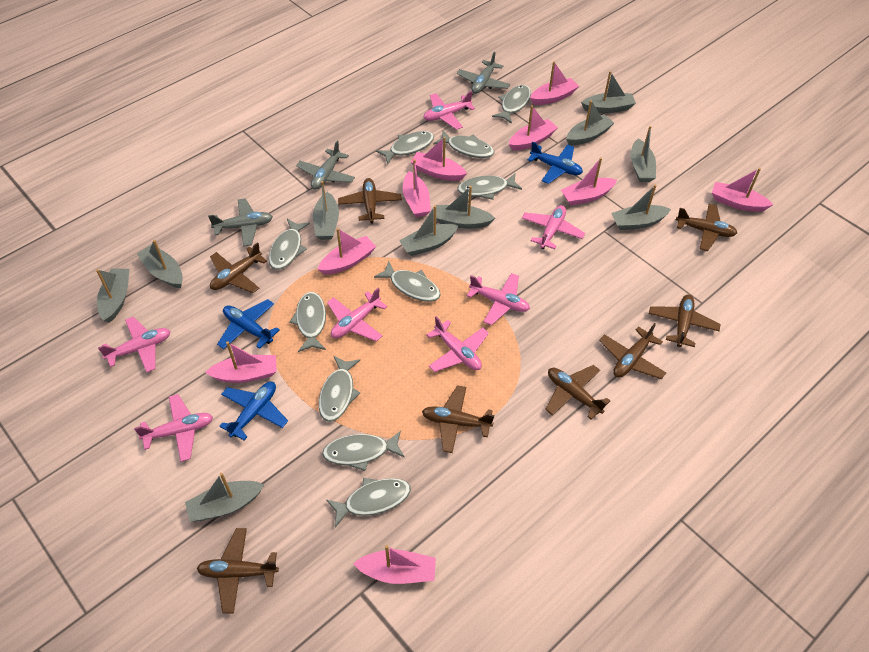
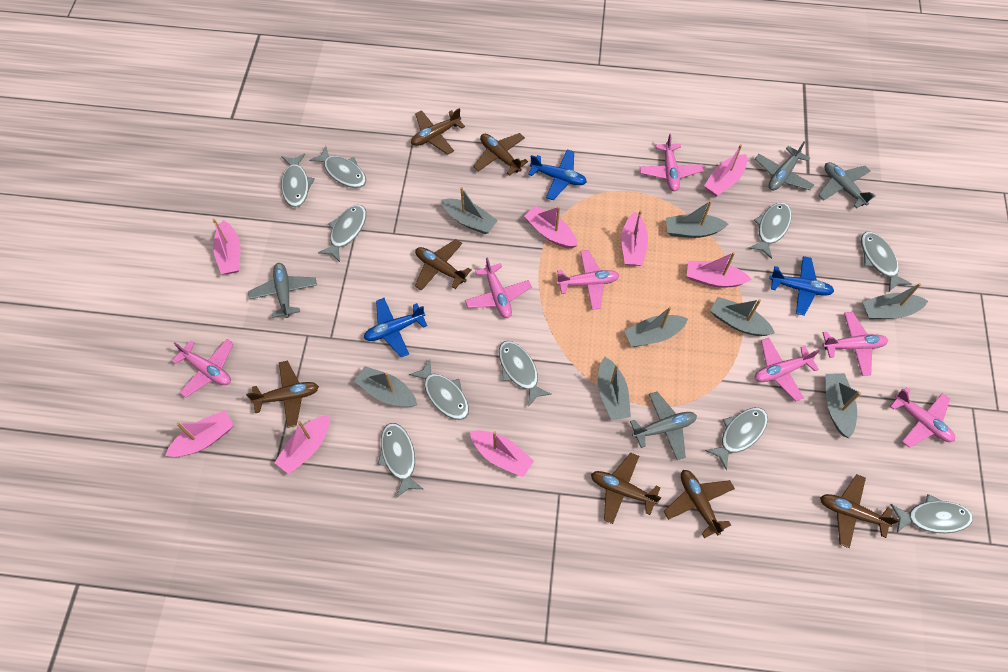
brown plane: 8 -> 7
grey boat: 10 -> 8
grey plane: 3 -> 4
pink boat: 9 -> 8

